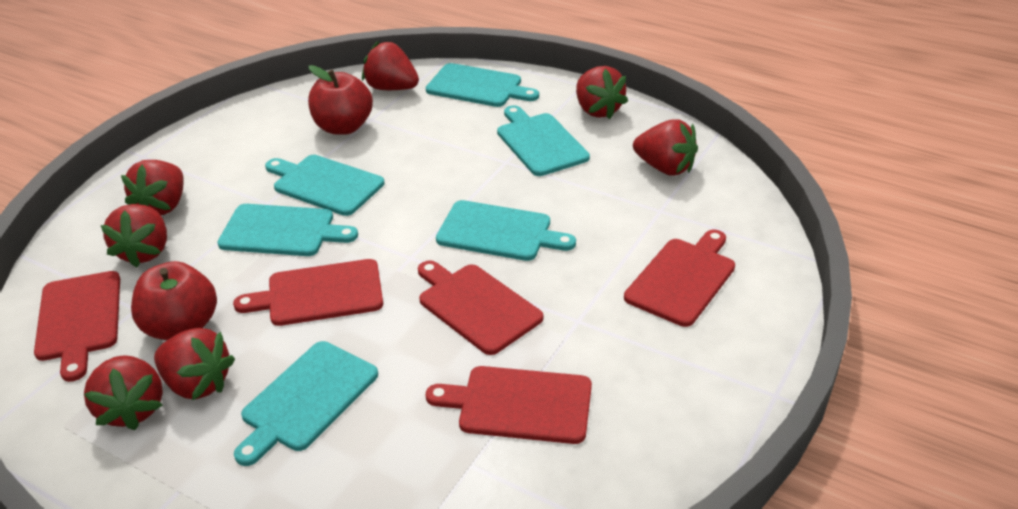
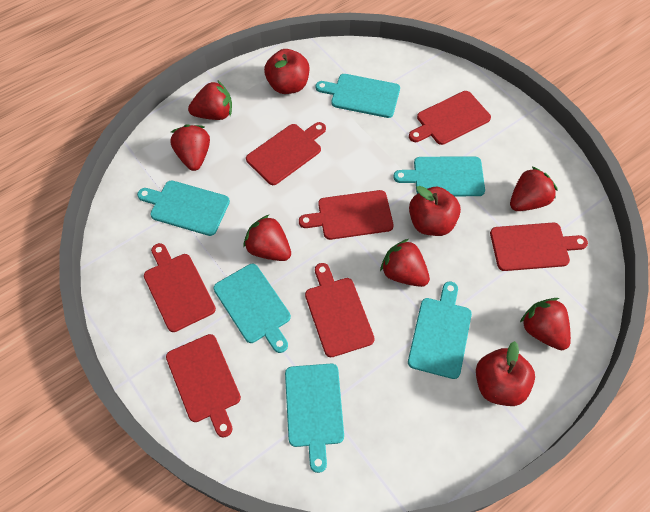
red apple: 2 -> 3
red cutting board: 5 -> 7
red strawberry: 7 -> 6

